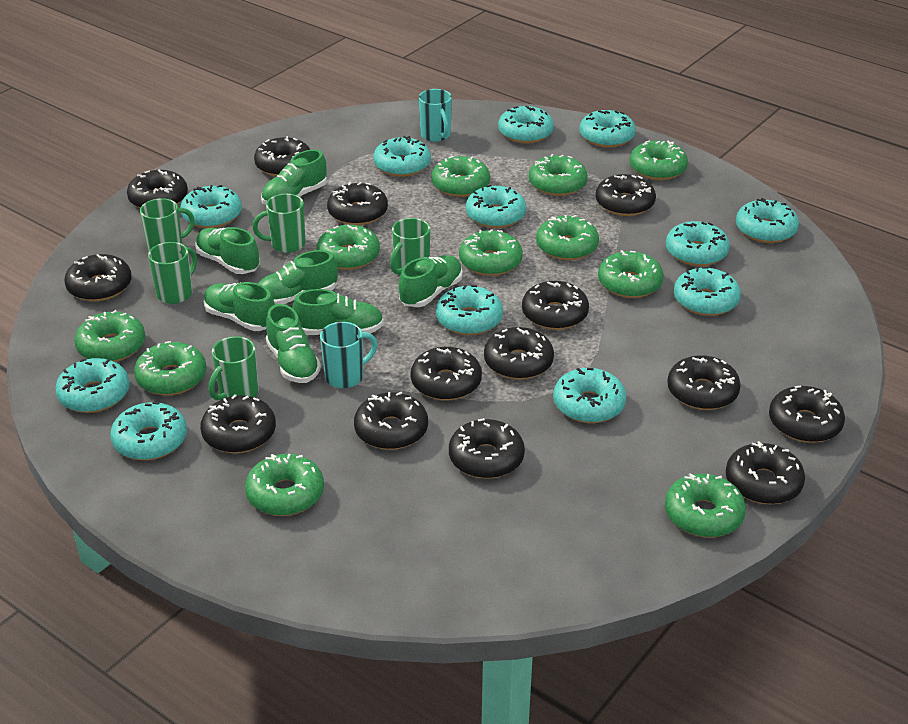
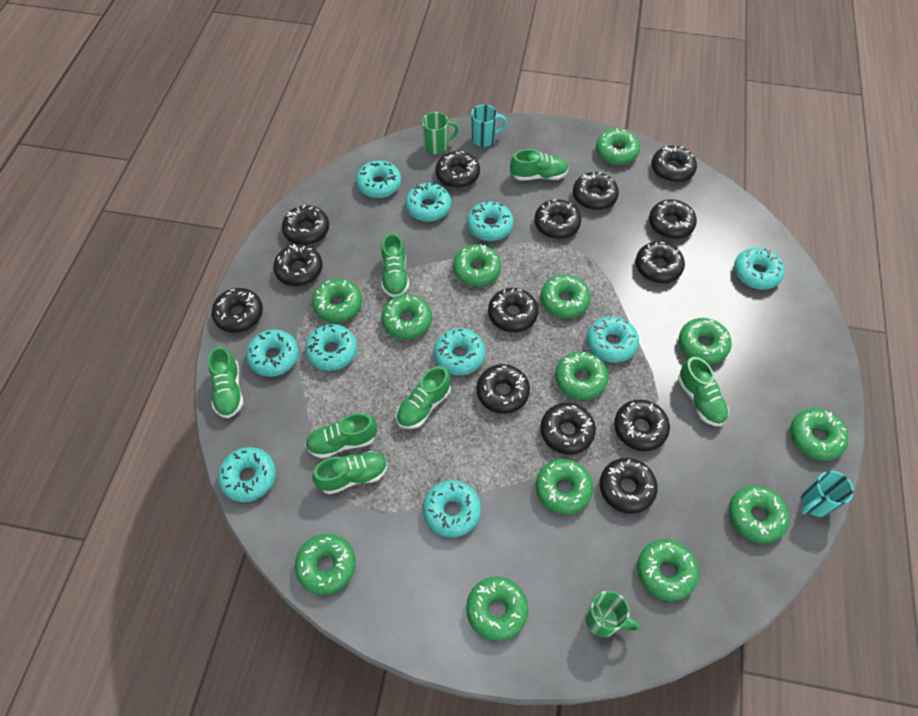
green donut: 11 -> 13
green mug: 5 -> 2
turquoise donut: 12 -> 10

